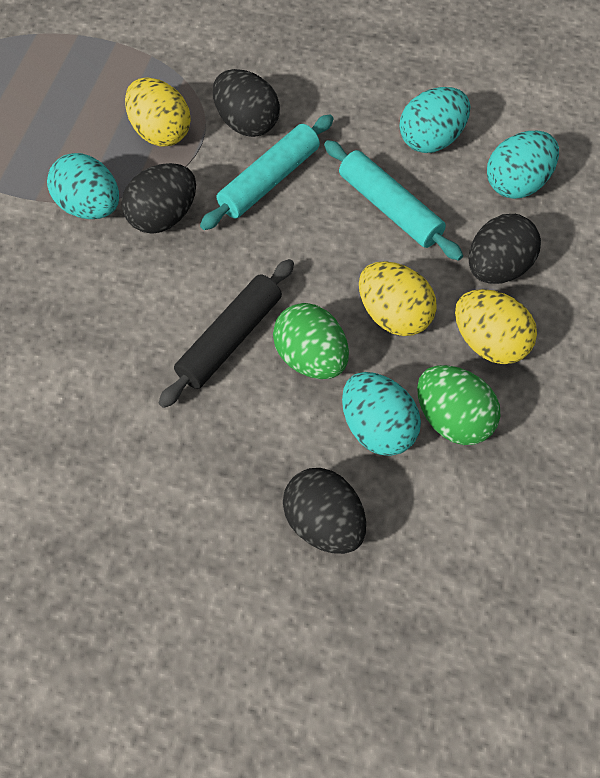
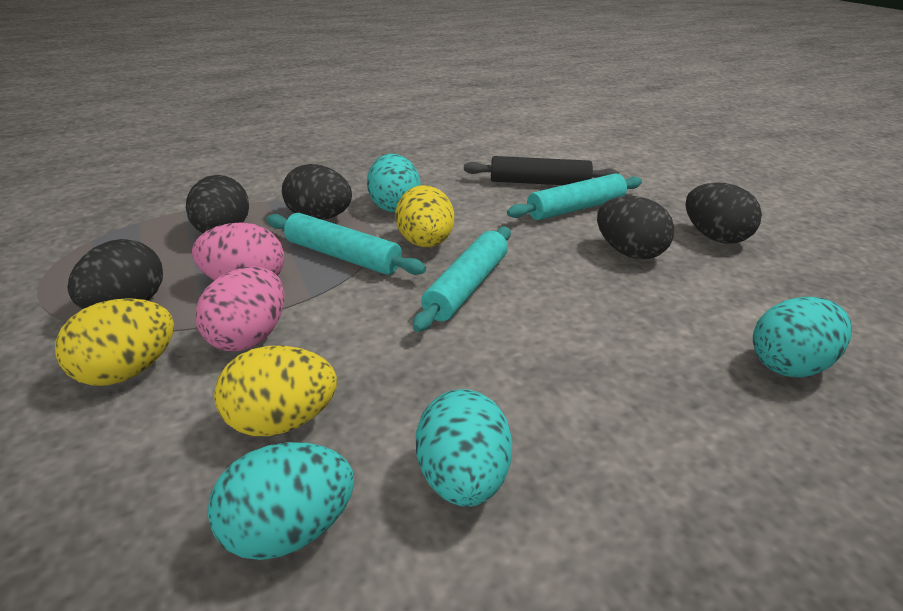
black egg: 4 -> 5
green egg: 2 -> 0
pink egg: 0 -> 2
turquoise rolling pin: 2 -> 3

